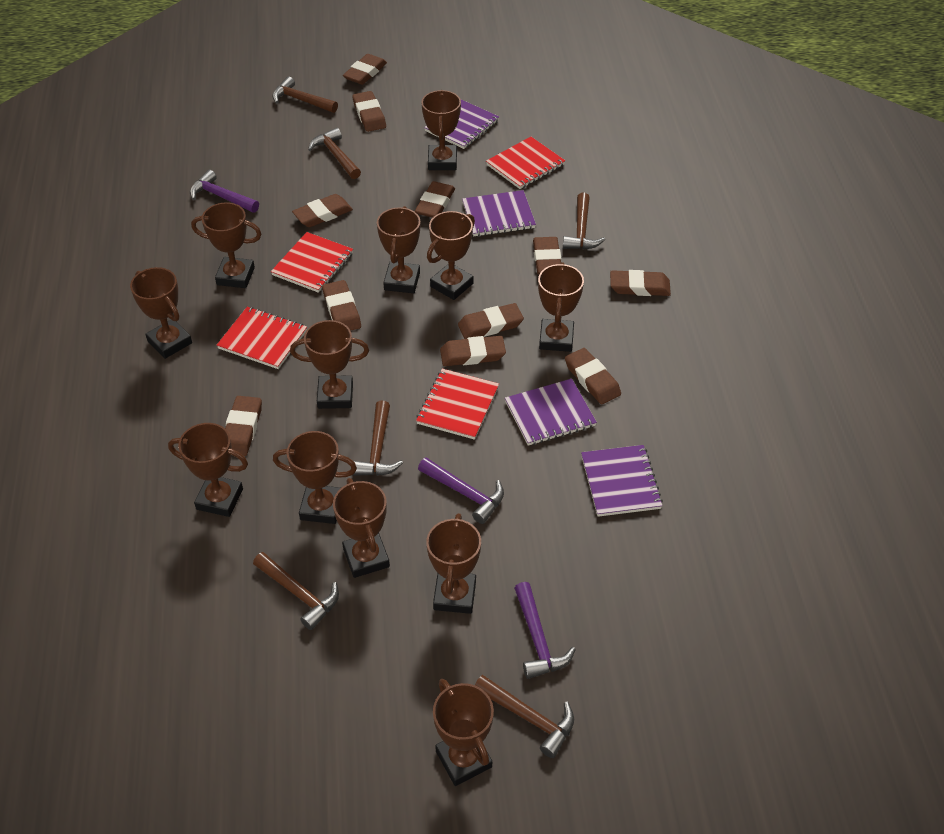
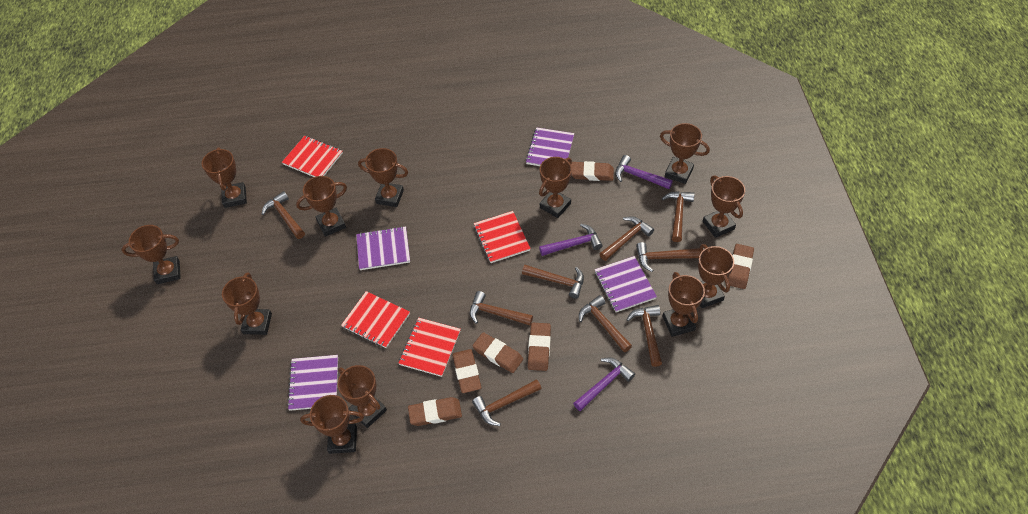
brown eraser: 11 -> 6
brown hammer: 6 -> 9

